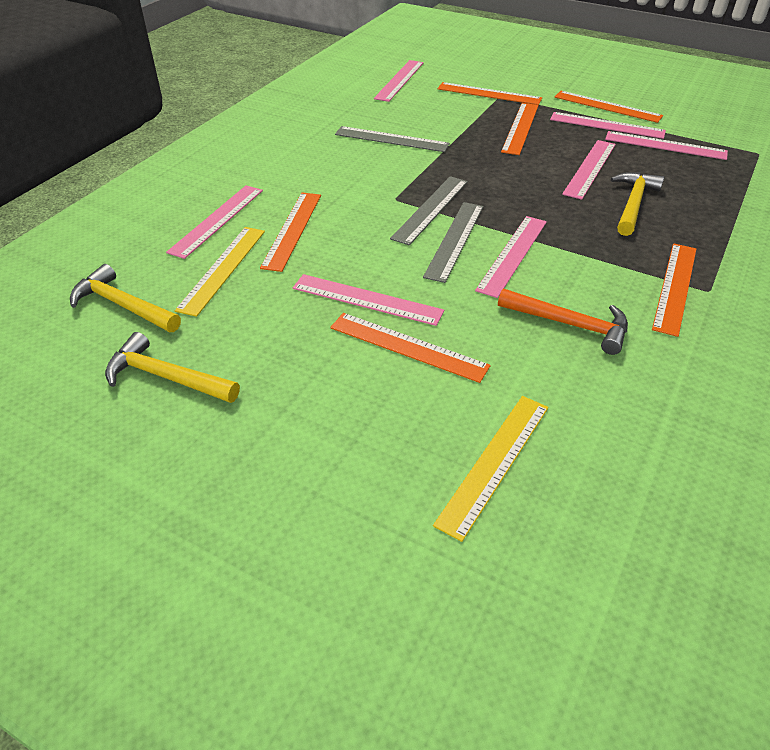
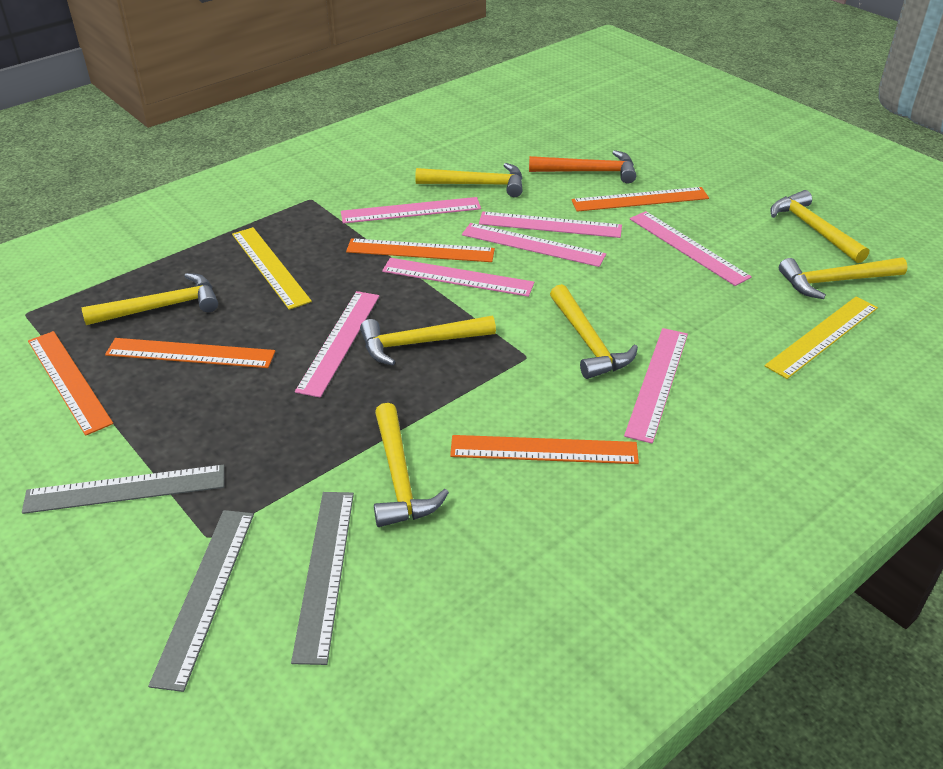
orange ruler: 6 -> 5
yellow hammer: 3 -> 7

